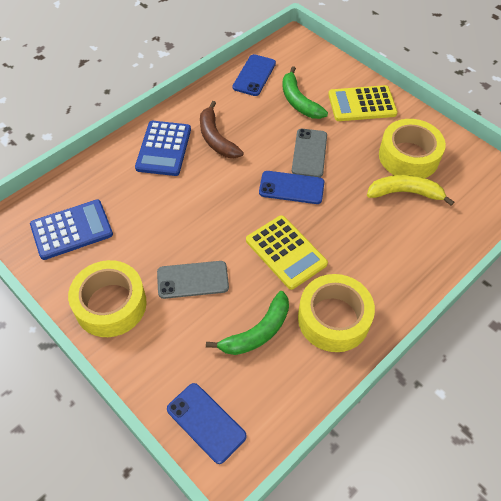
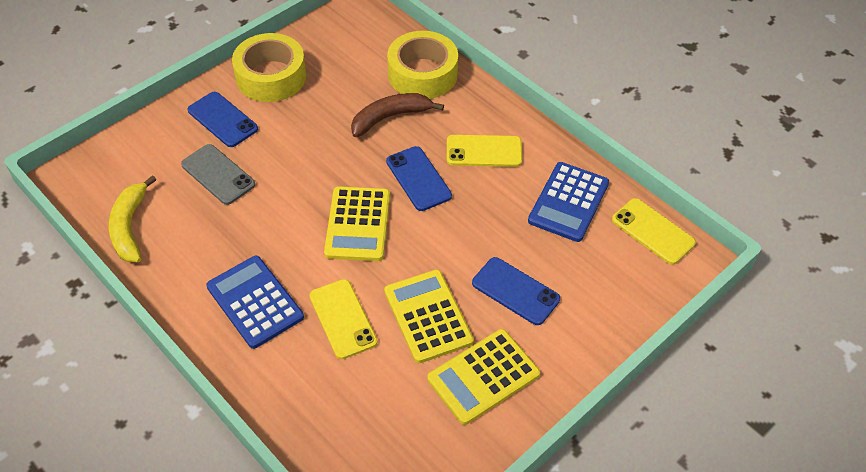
green banana: 2 -> 0
grey phone: 2 -> 1
yellow calculator: 2 -> 3
yellow phone: 0 -> 3
yellow tape: 3 -> 2

